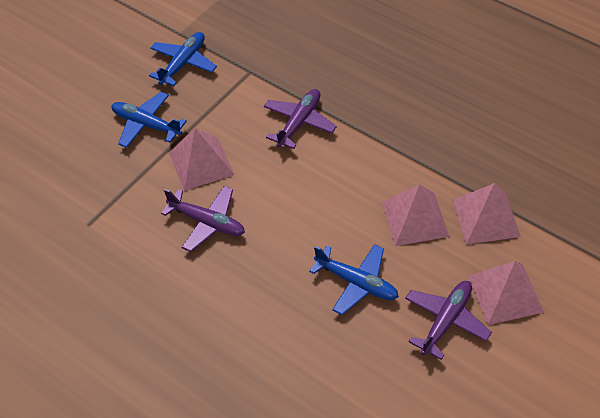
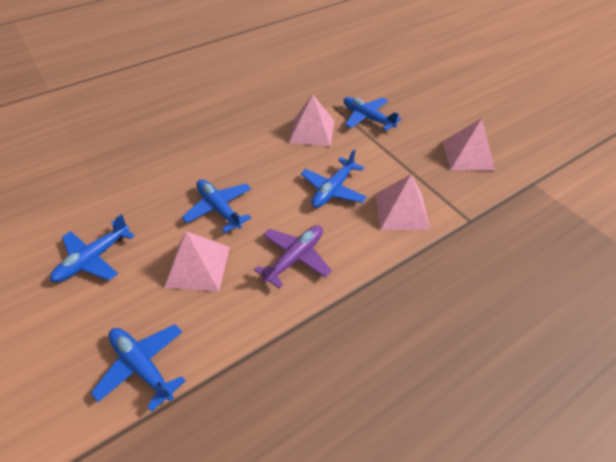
blue plane: 3 -> 5
purple plane: 3 -> 1

